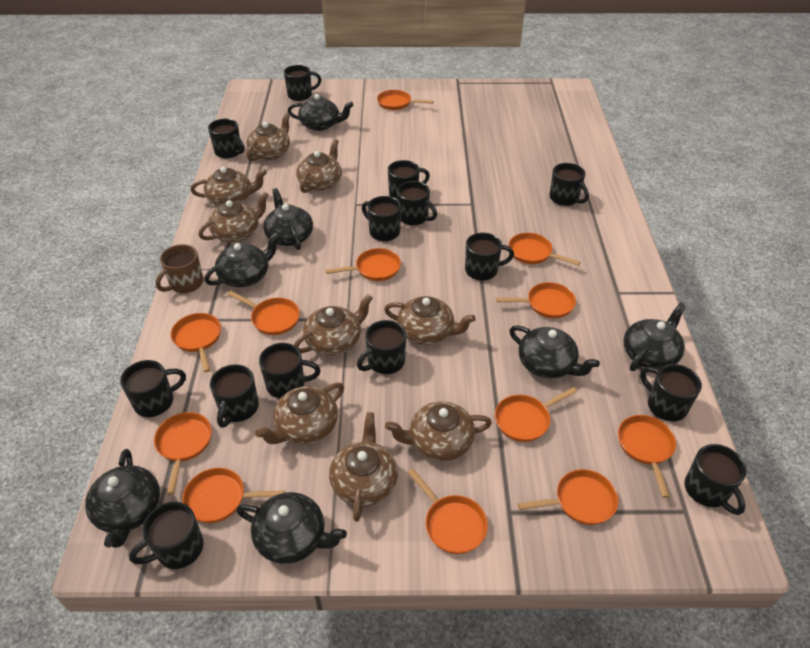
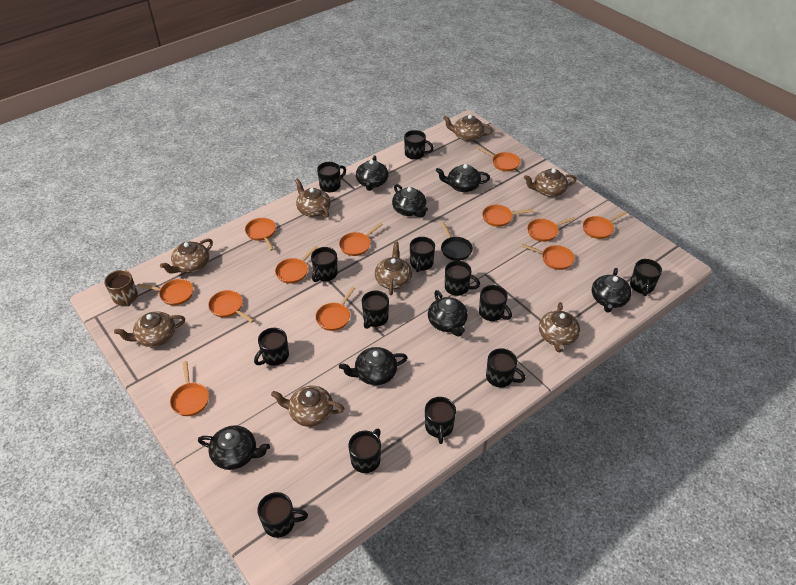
black mug: 14 -> 13
black pan: 0 -> 1
brown teapot: 9 -> 8

